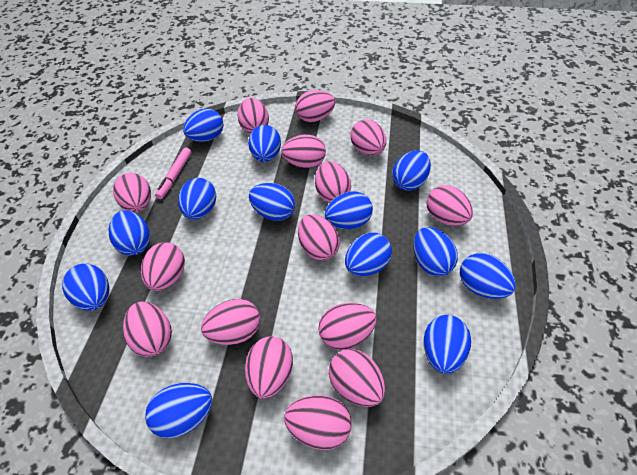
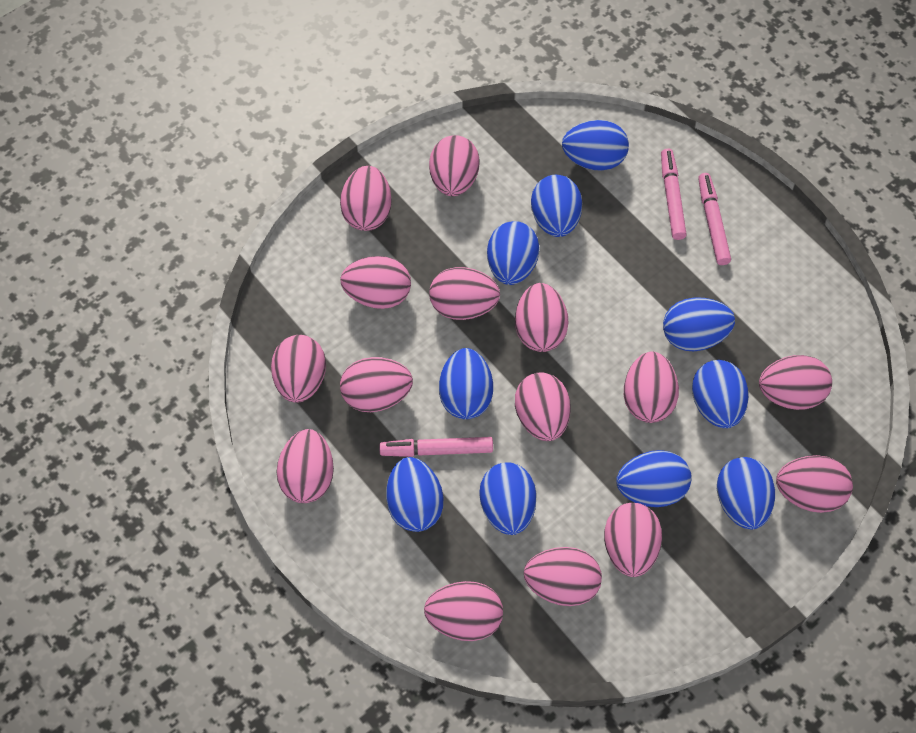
blue egg: 13 -> 10
pink marker: 1 -> 3

